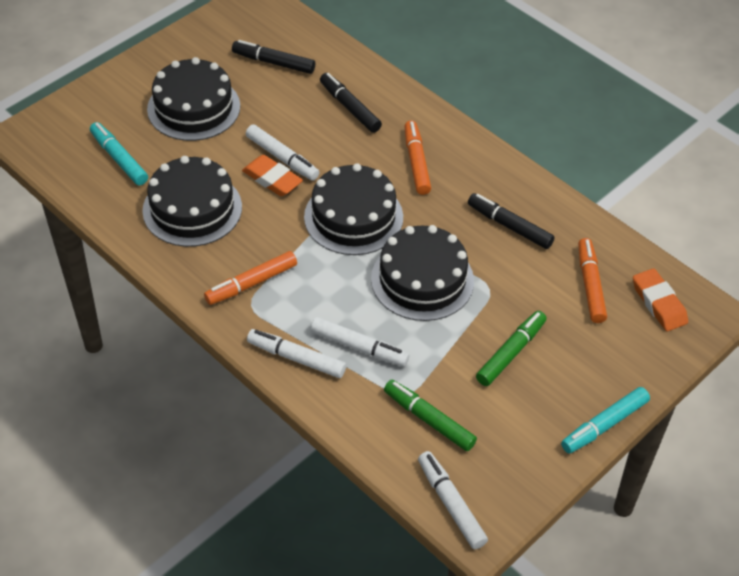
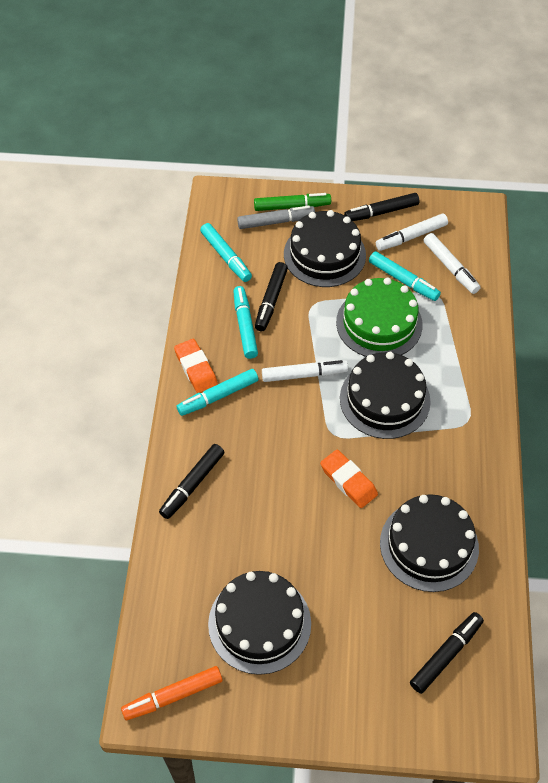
black marker: 3 -> 4
green cake: 0 -> 1
green marker: 2 -> 1
grey marker: 0 -> 1
orange marker: 3 -> 1
turquoise marker: 2 -> 4
white marker: 4 -> 3

